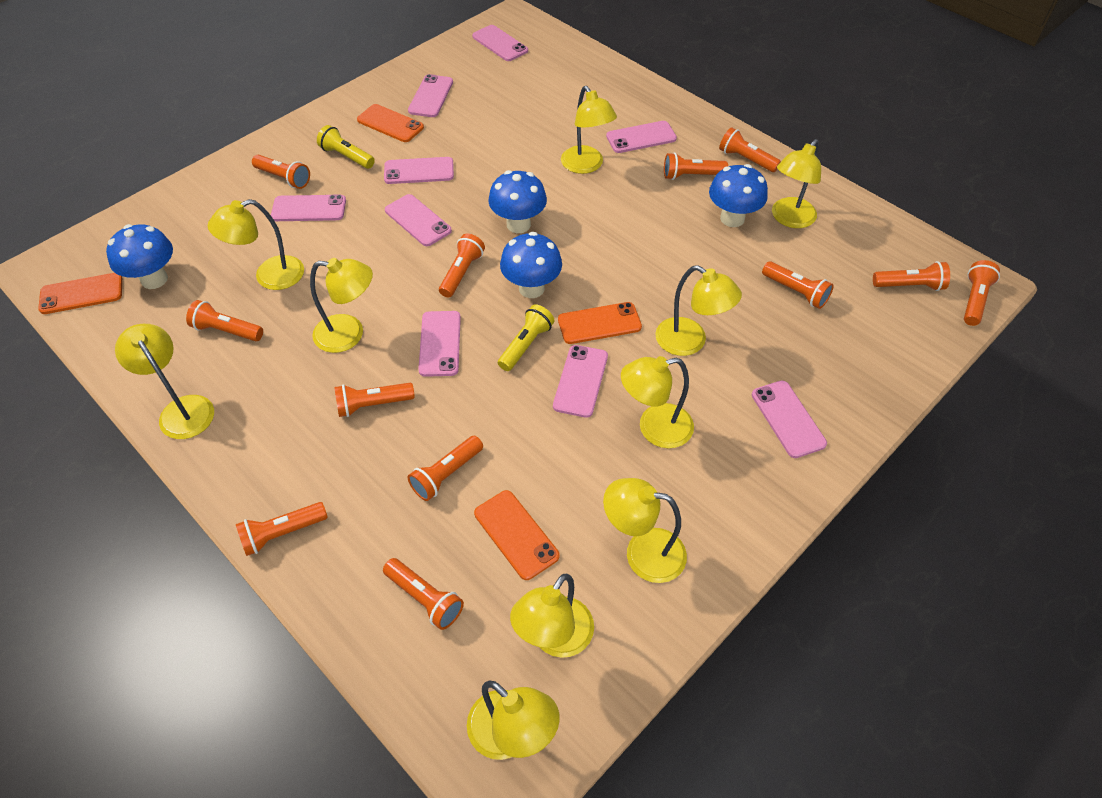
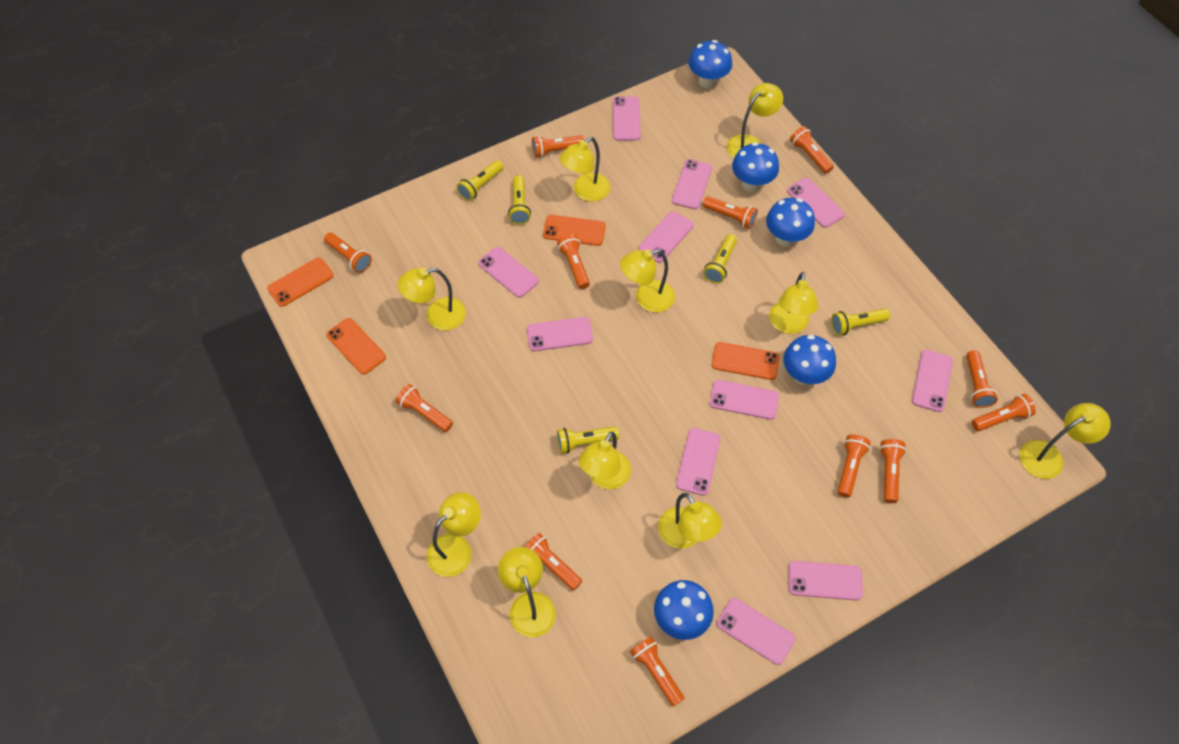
blue mushroom: 4 -> 5
pink phone: 9 -> 11
yellow flashlight: 2 -> 5

